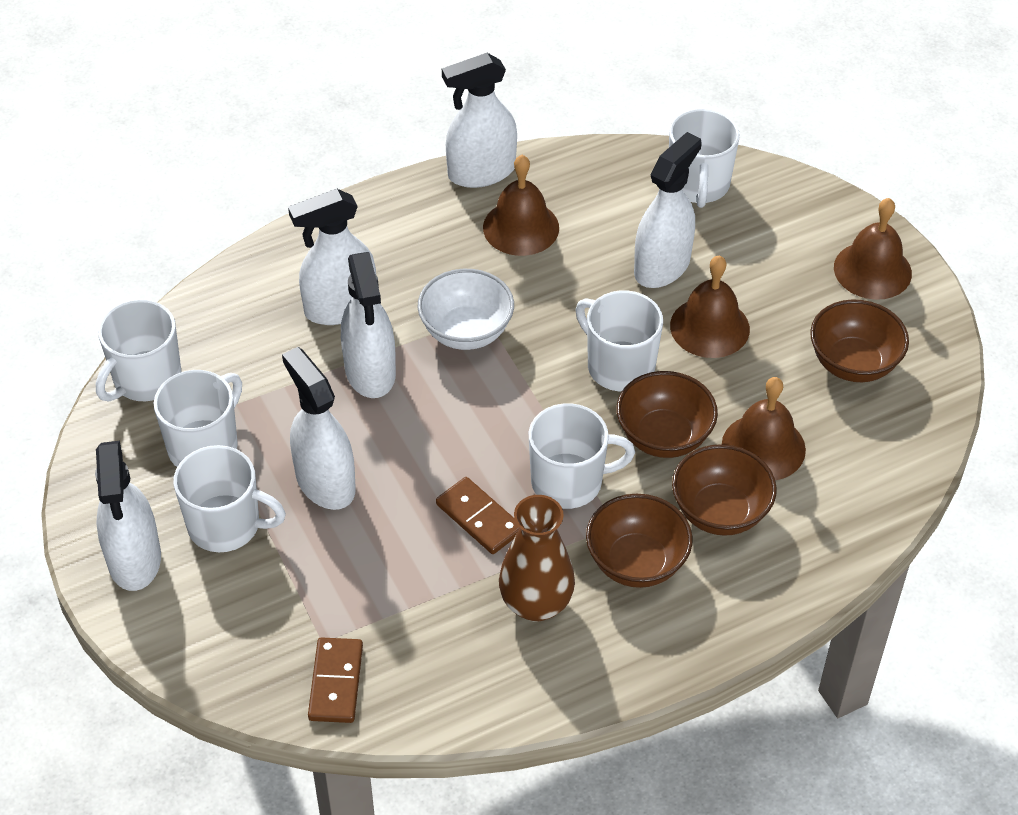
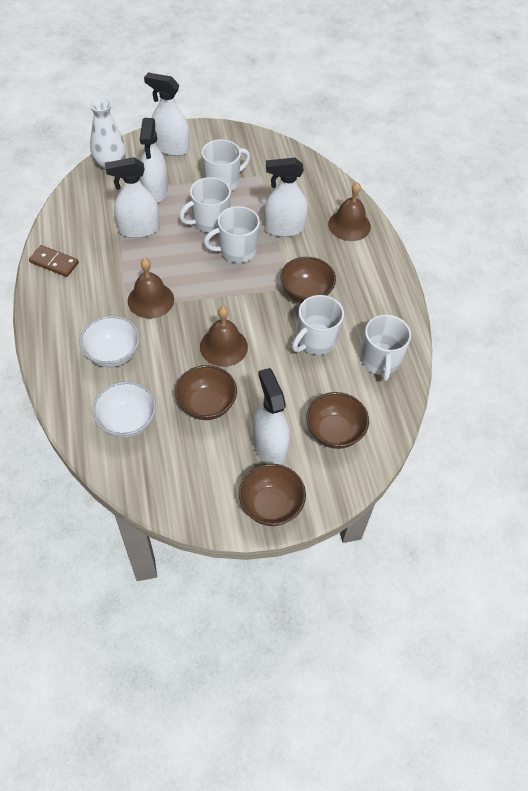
brown bell: 4 -> 3
brown domino: 2 -> 1
brown vase: 1 -> 0
white bowl: 1 -> 2
white mug: 6 -> 5
white spray bottle: 6 -> 5
white vase: 0 -> 1

